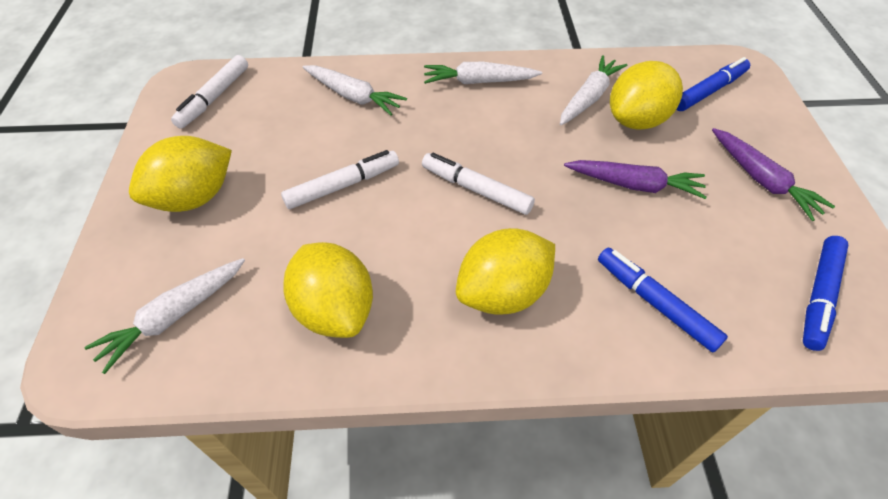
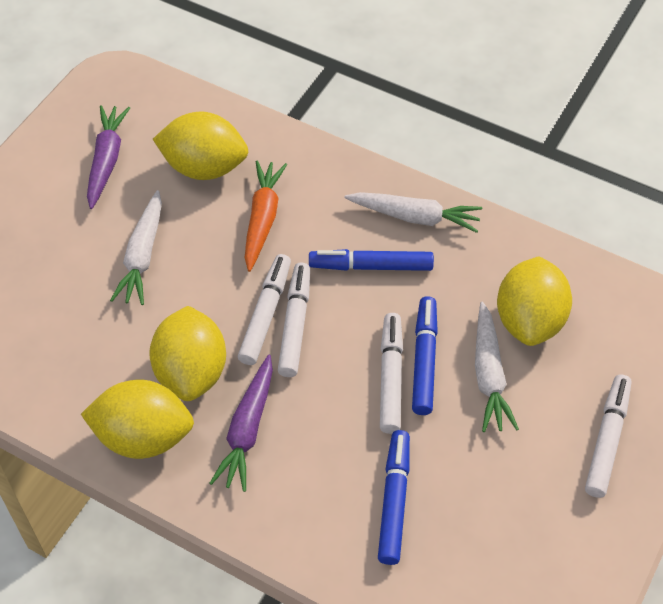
orange carrot: 0 -> 1
white carrot: 4 -> 3
white marker: 3 -> 4

